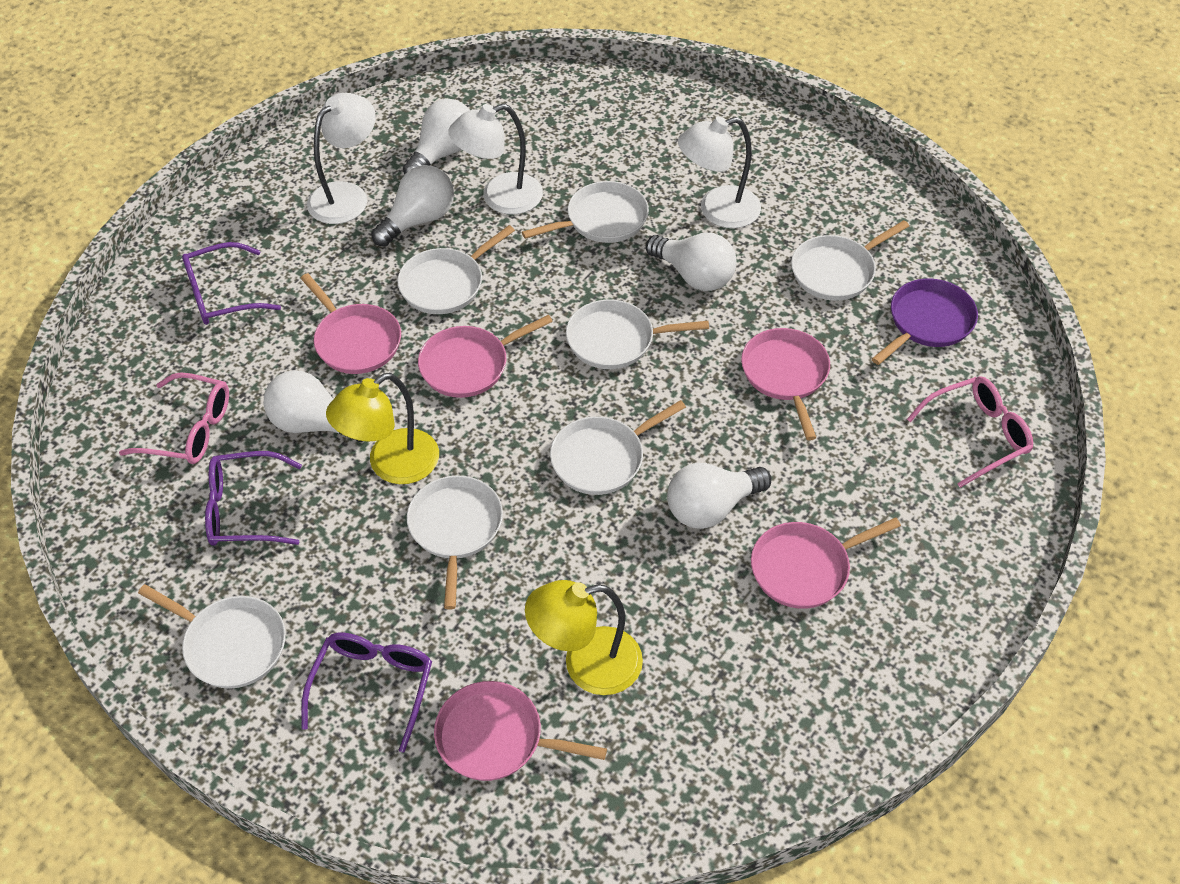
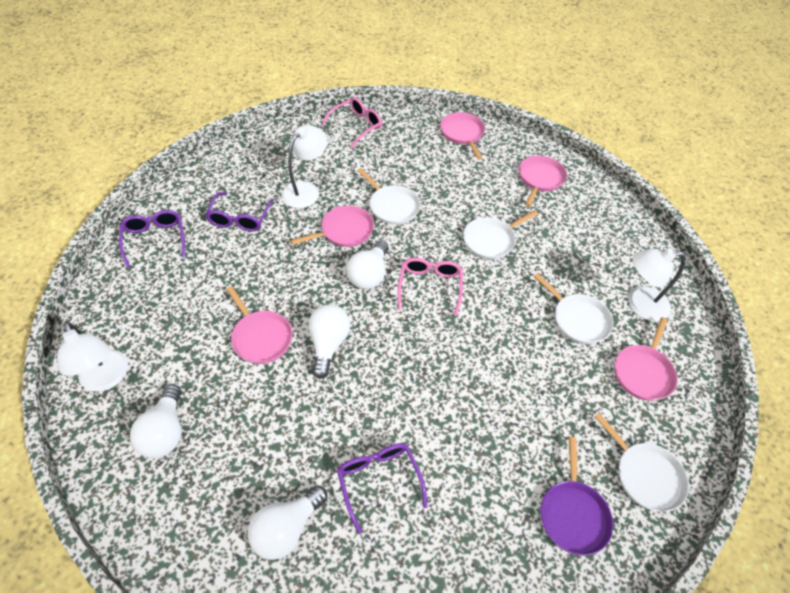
white light bulb: 5 -> 4
white pan: 7 -> 4
yellow lamp: 2 -> 0

